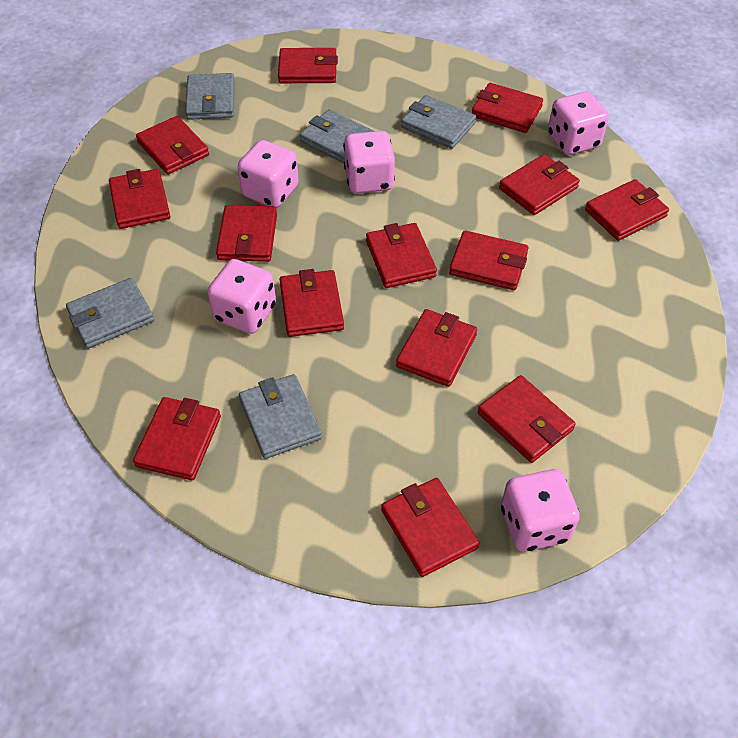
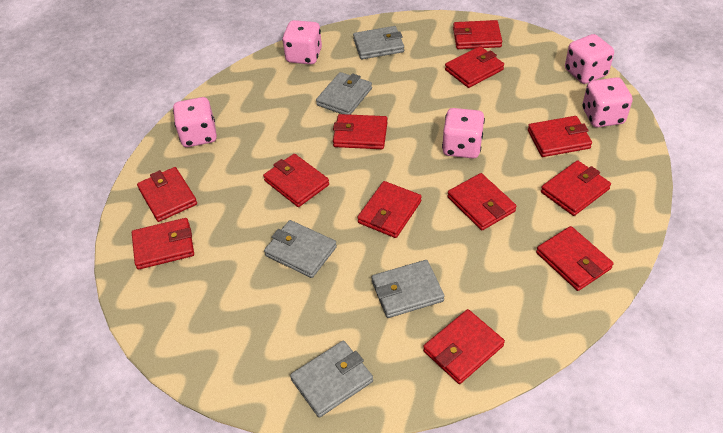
red wallet: 14 -> 12

